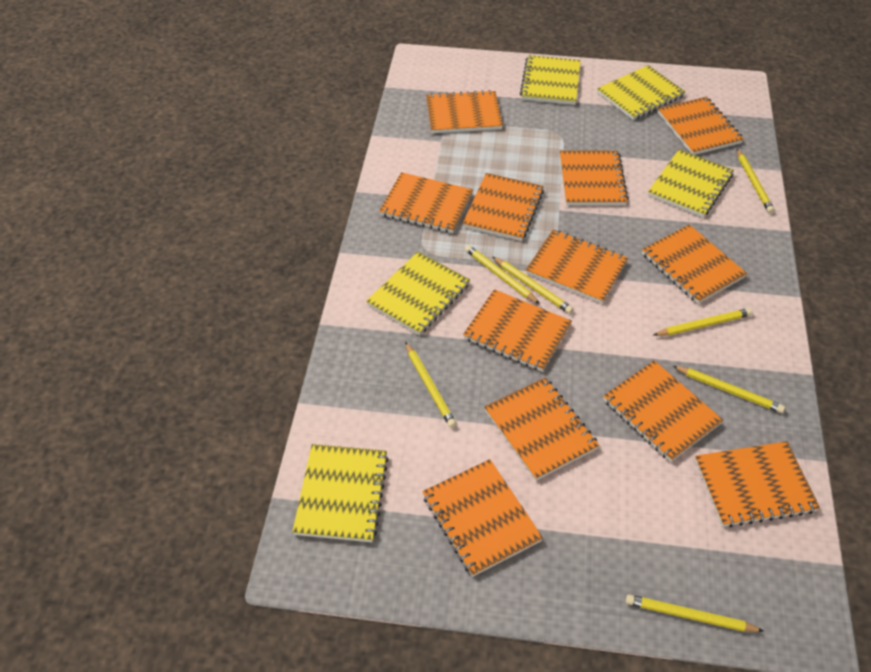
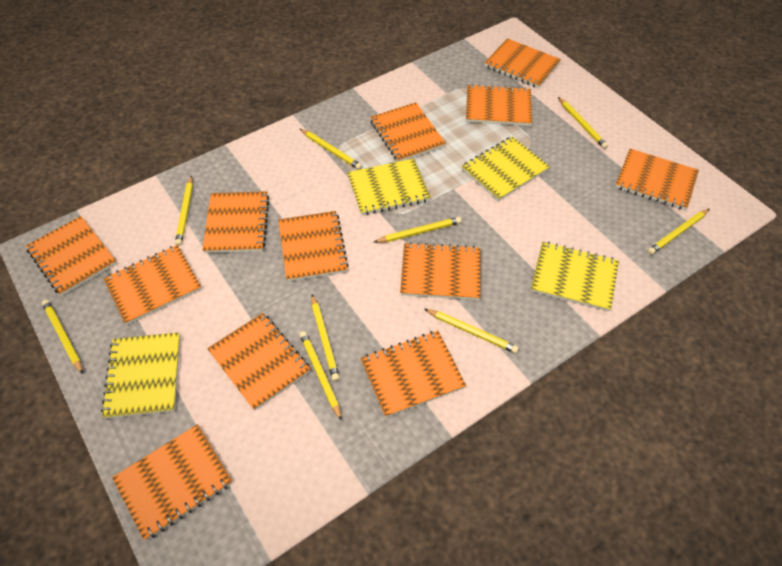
yellow notebook: 5 -> 4
yellow pencil: 7 -> 9

